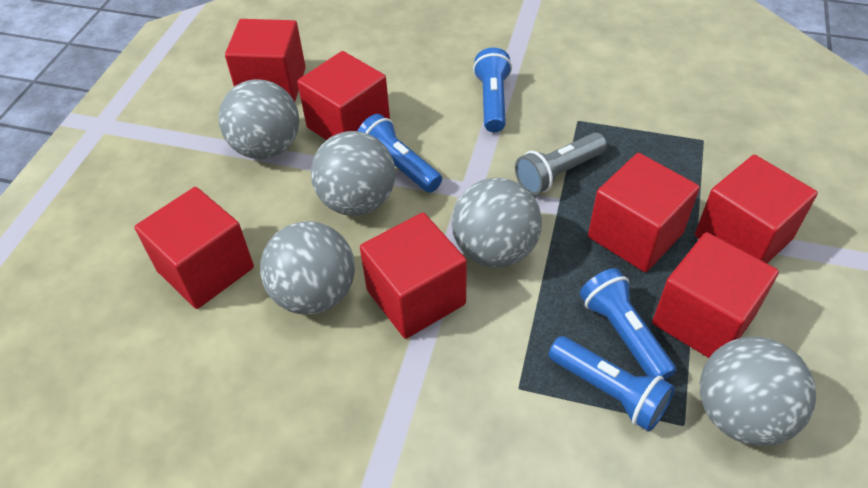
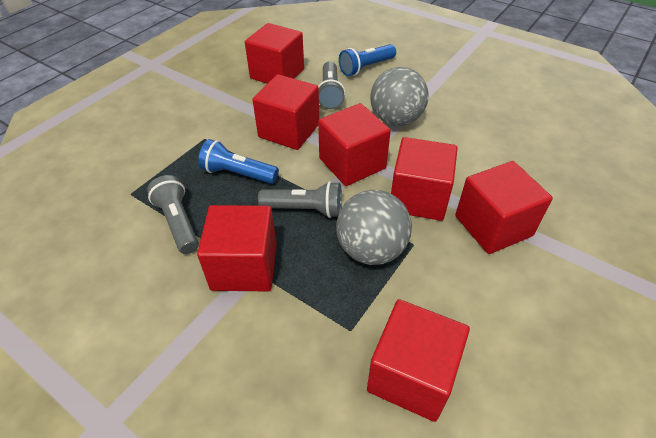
blue flashlight: 4 -> 2
grey ball: 5 -> 2
grey flashlight: 1 -> 3

